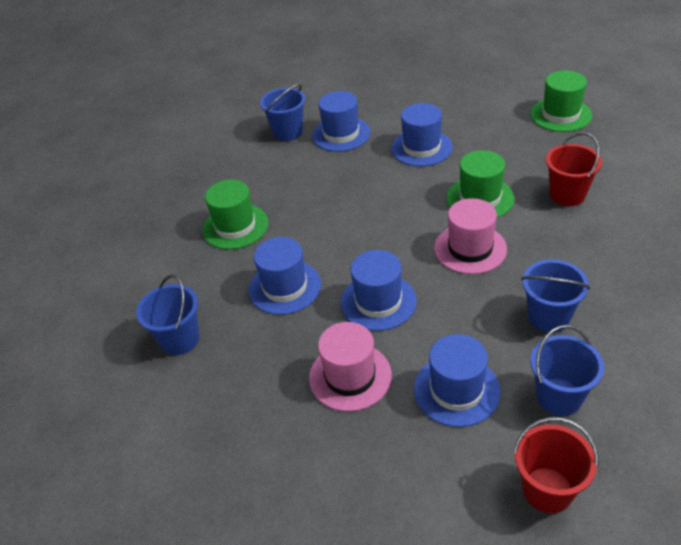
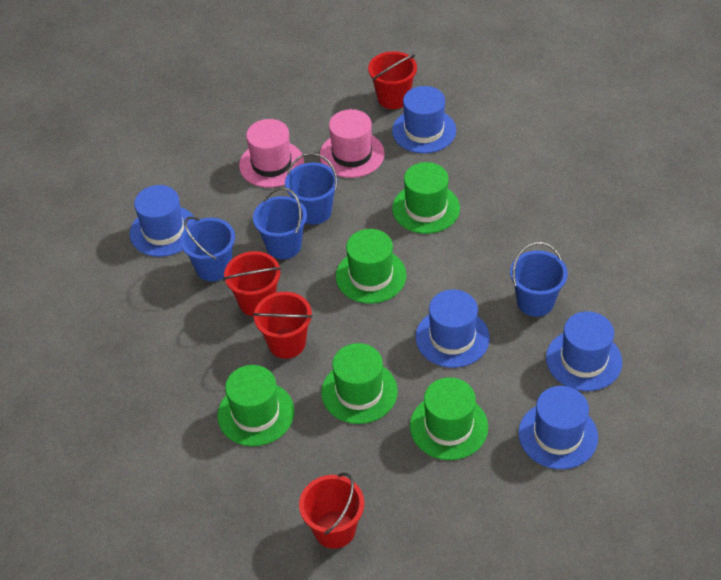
green hat: 3 -> 5
red bucket: 2 -> 4

